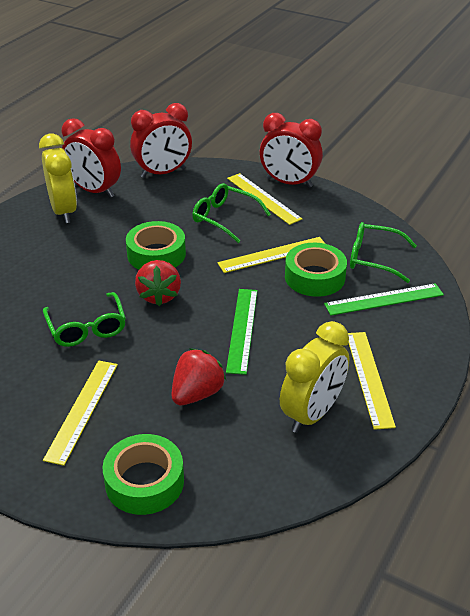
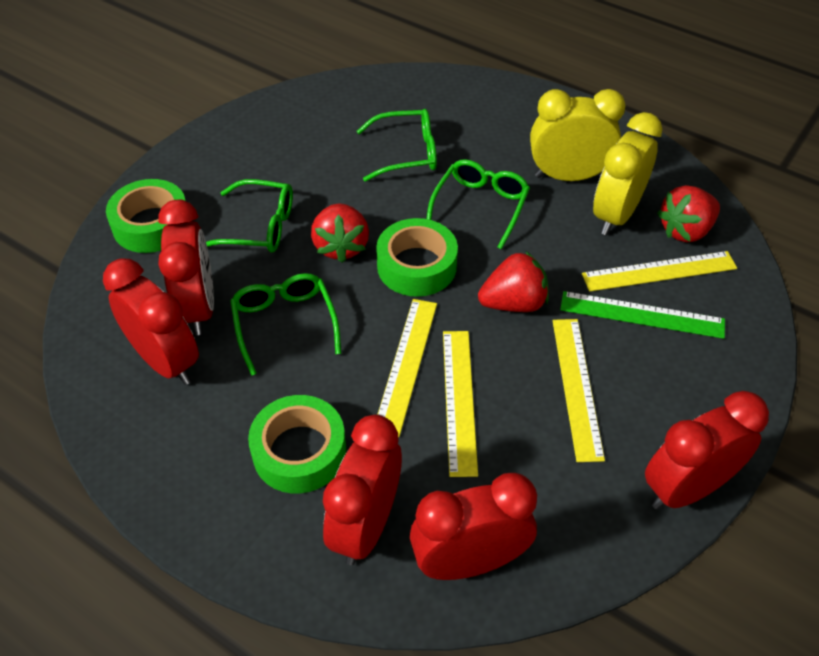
green glasses: 3 -> 4
green ruler: 2 -> 1
red clock: 3 -> 5
red strawberry: 2 -> 3

